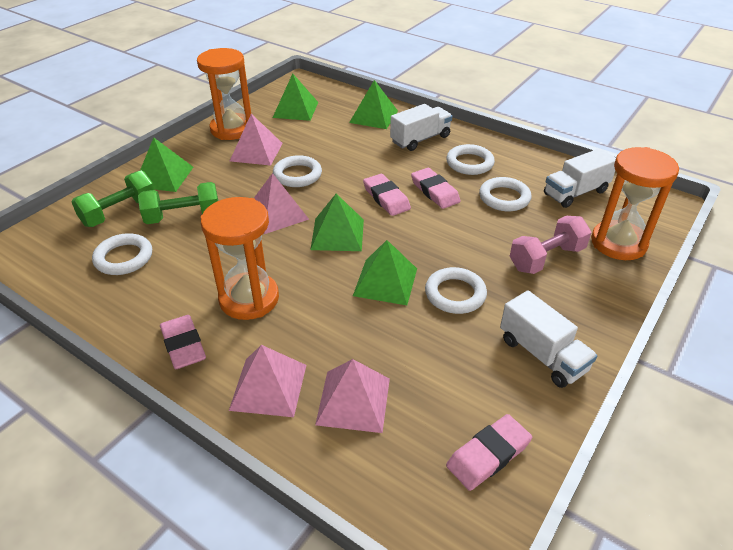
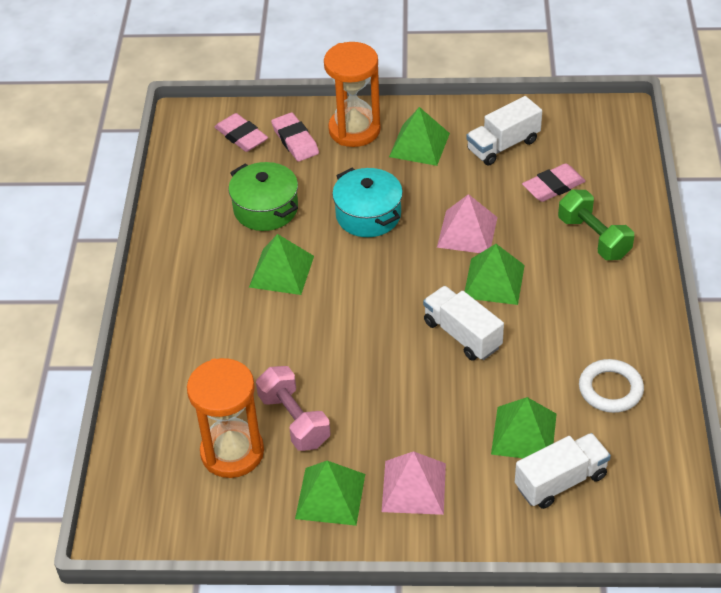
green dumbbell: 2 -> 1
green pot: 0 -> 1
orange hourglass: 3 -> 2
pink eraser: 4 -> 3
pink pyramid: 4 -> 2
turquoise pot: 0 -> 1
white ring: 5 -> 1

